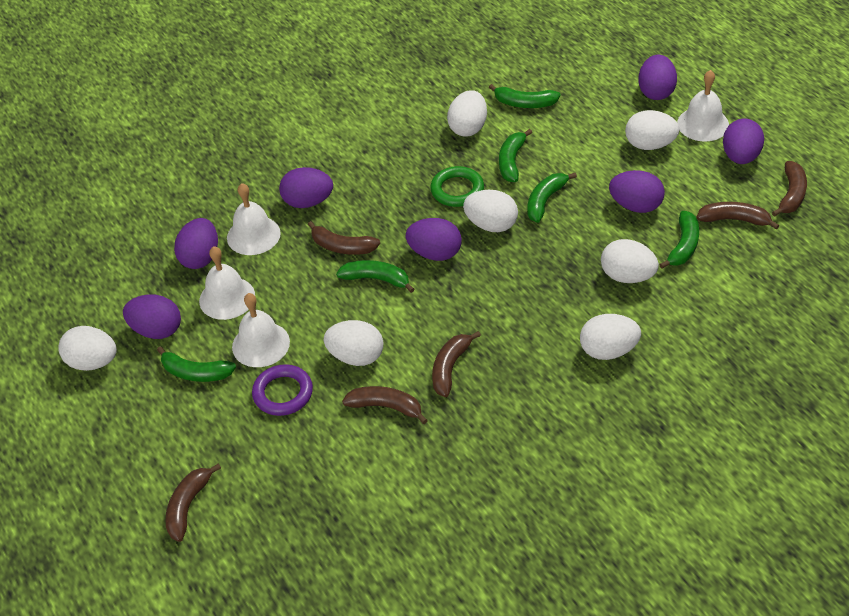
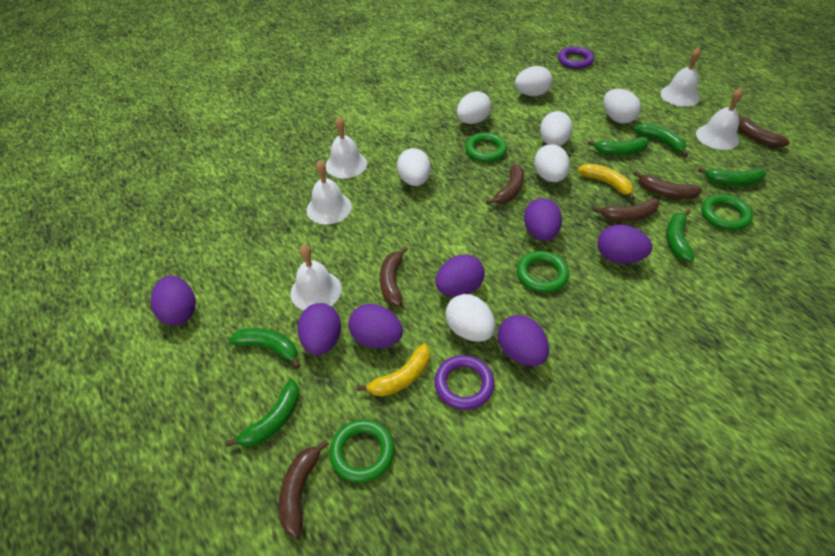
green ring: 1 -> 4
purple ring: 1 -> 2
white bell: 4 -> 5
yellow banana: 0 -> 2

